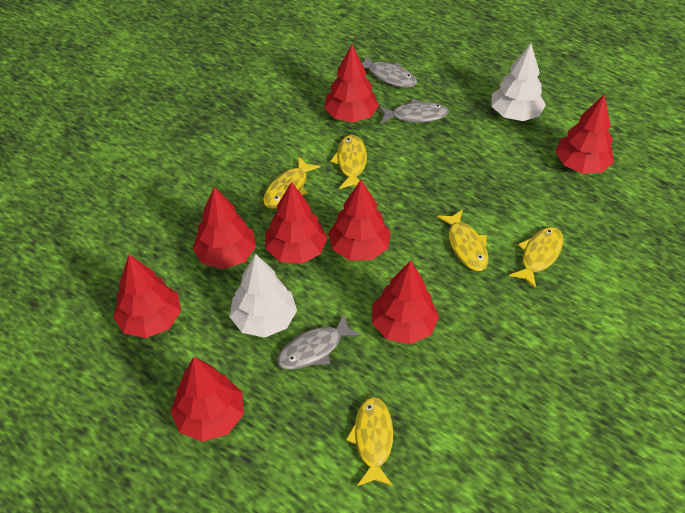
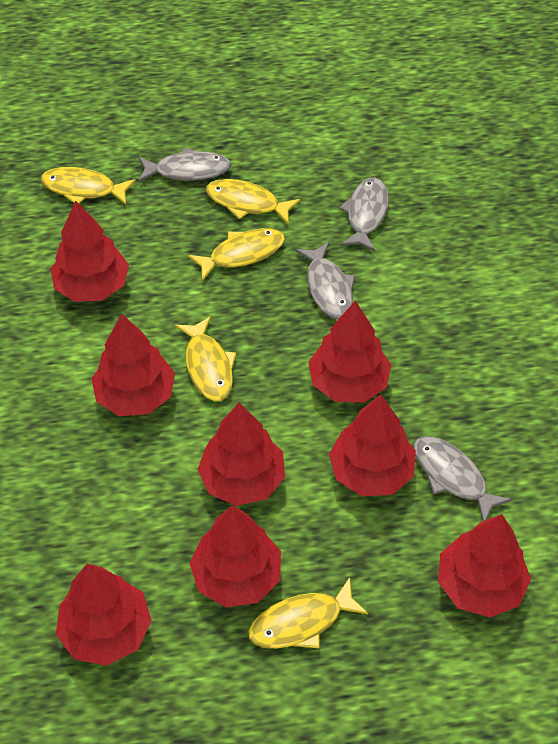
grey fish: 3 -> 4
white tree: 2 -> 0

